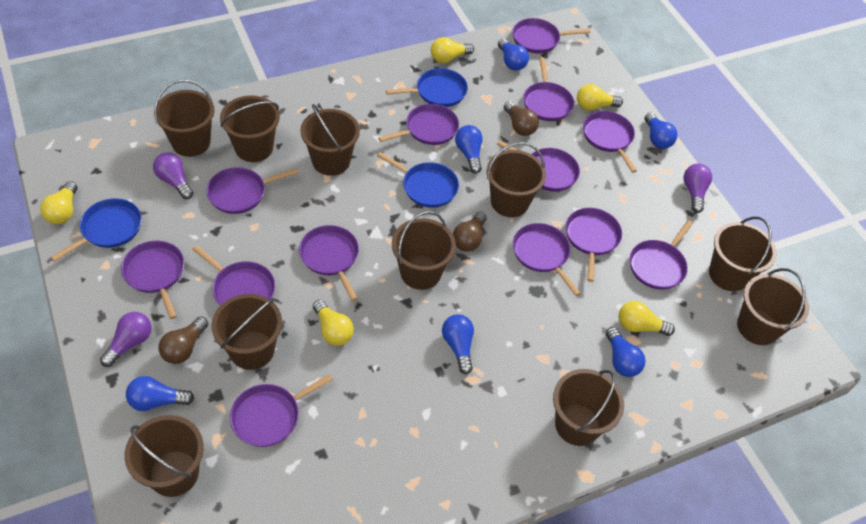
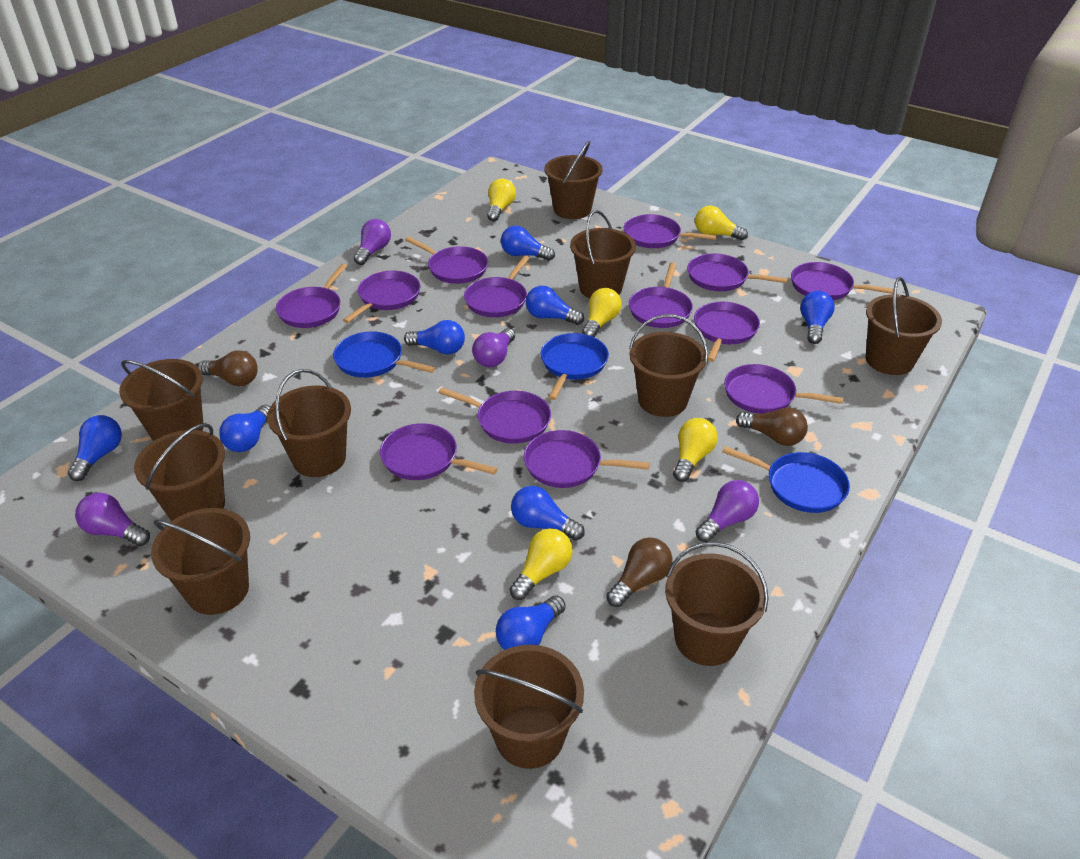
blue light bulb: 6 -> 8
purple light bulb: 3 -> 4

